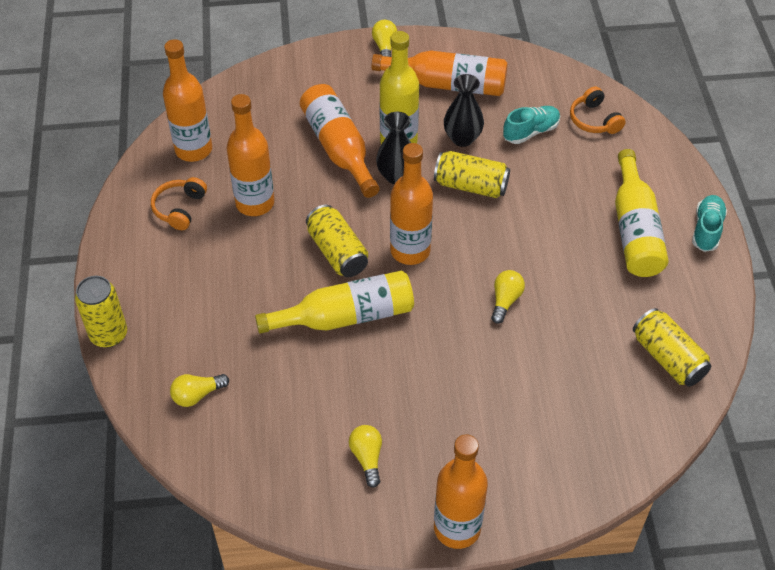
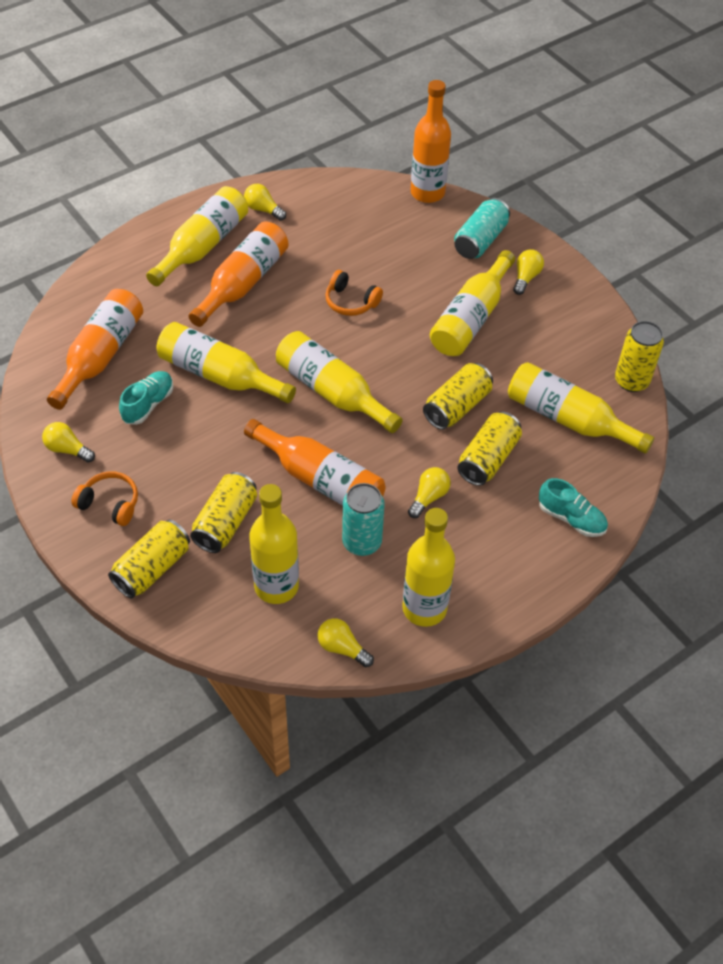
black vase: 2 -> 0
orange bottle: 6 -> 4
turquoise can: 0 -> 2
yellow bottle: 3 -> 7
yellow can: 4 -> 5
yellow light bulb: 4 -> 5

